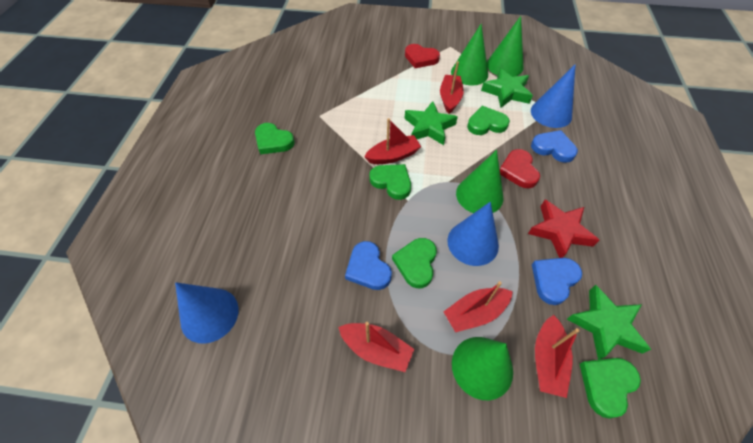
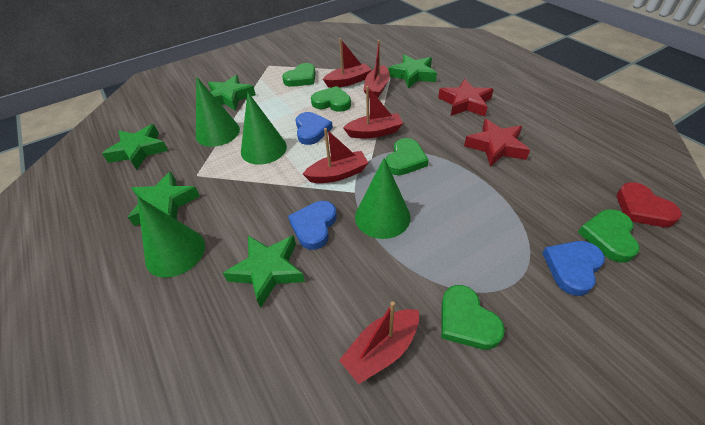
blue cone: 3 -> 0
green star: 3 -> 5
red heart: 2 -> 1
red star: 1 -> 2

